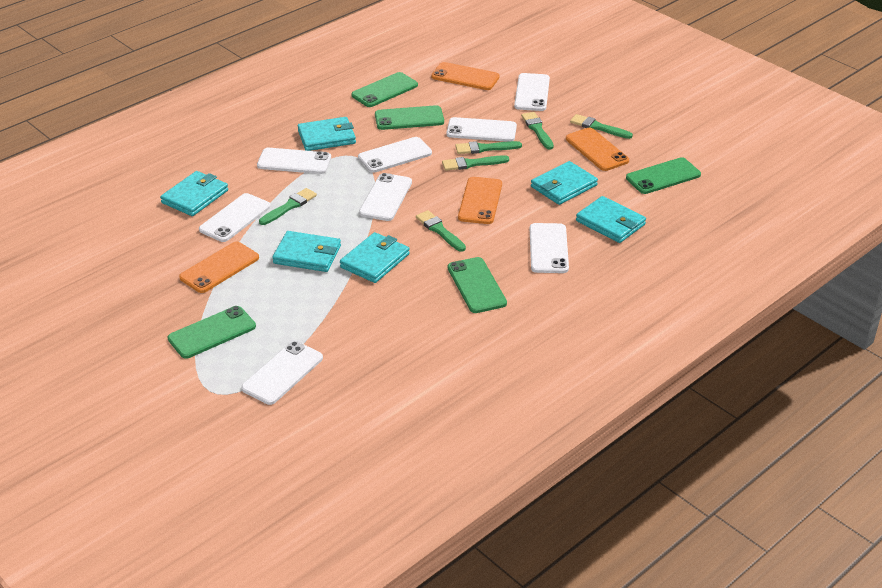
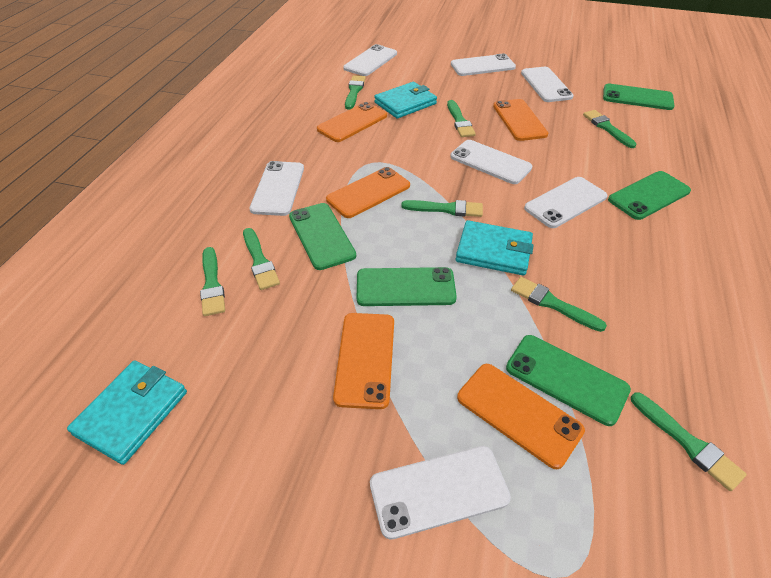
green brush: 6 -> 8
orange phone: 4 -> 5
turquoise wallet: 6 -> 3
white phone: 8 -> 7

